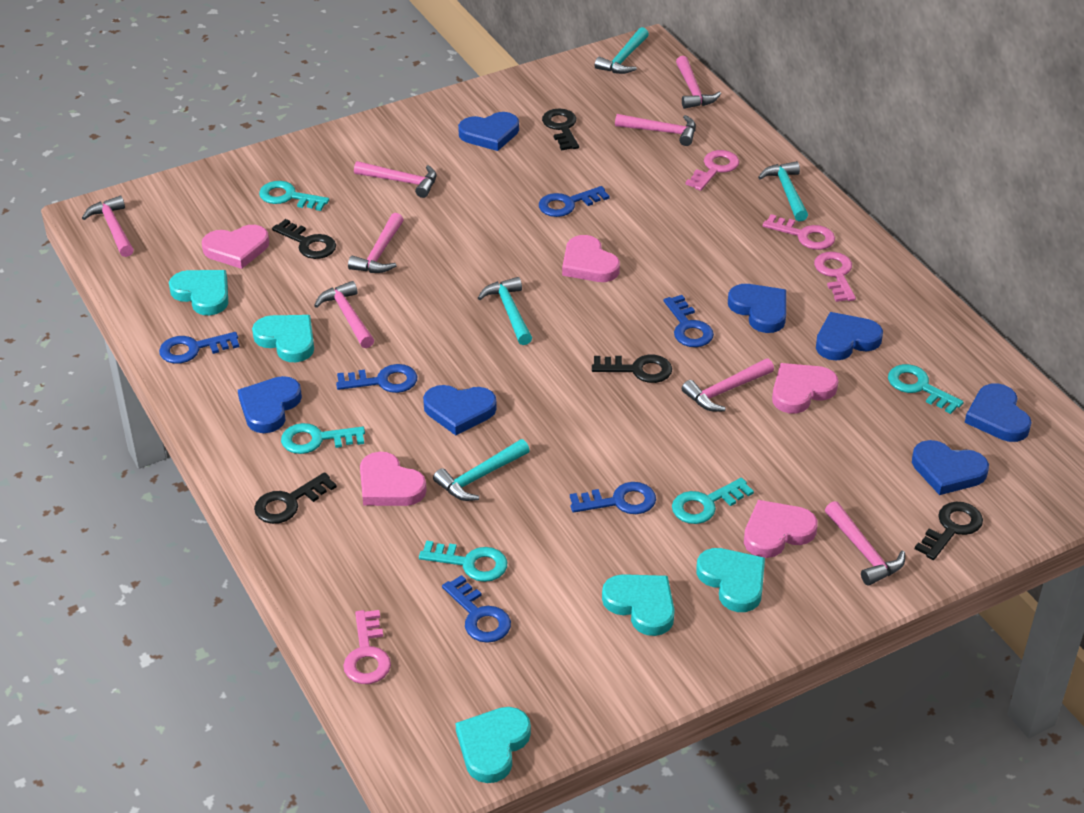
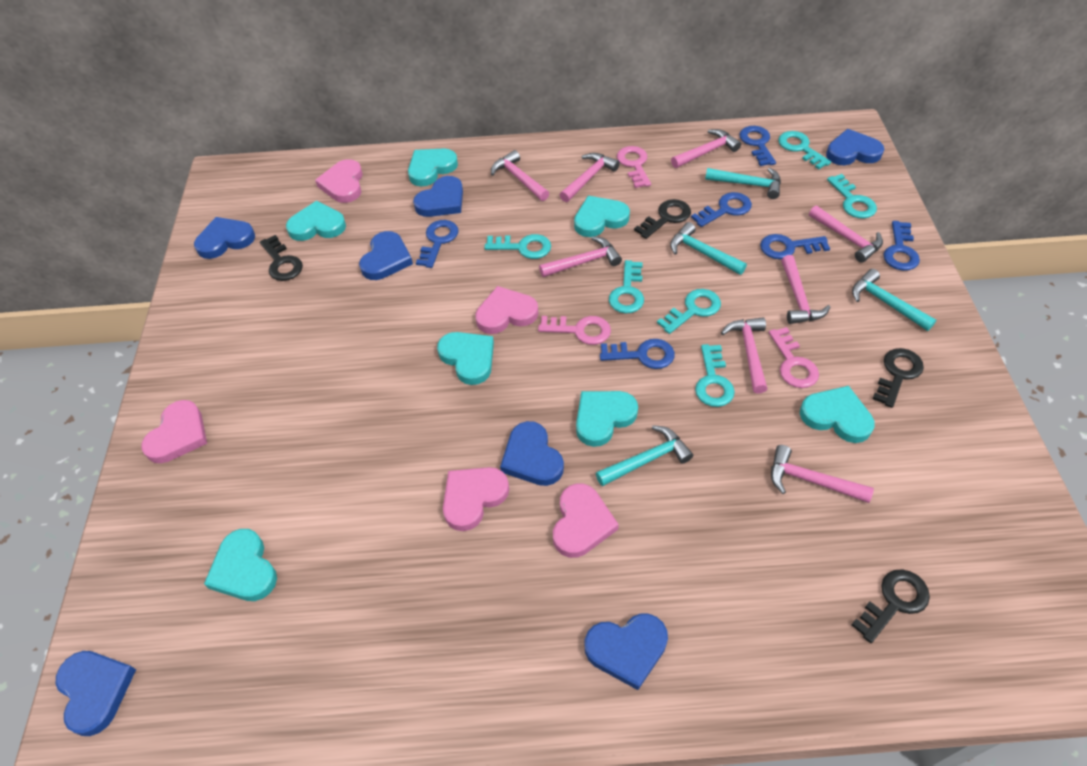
black key: 5 -> 4
pink key: 4 -> 3
turquoise heart: 5 -> 7
turquoise key: 5 -> 6

